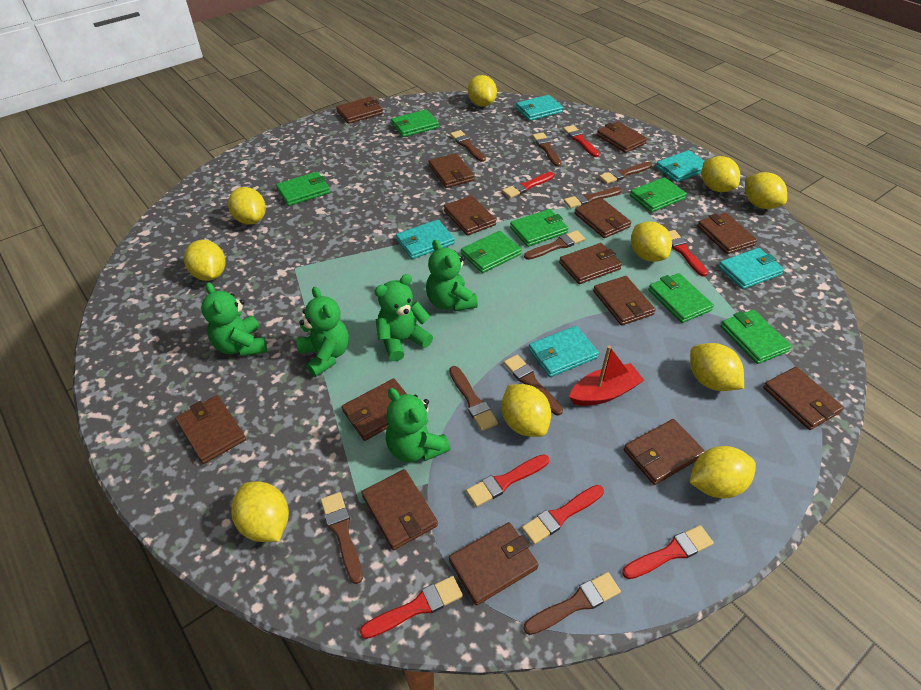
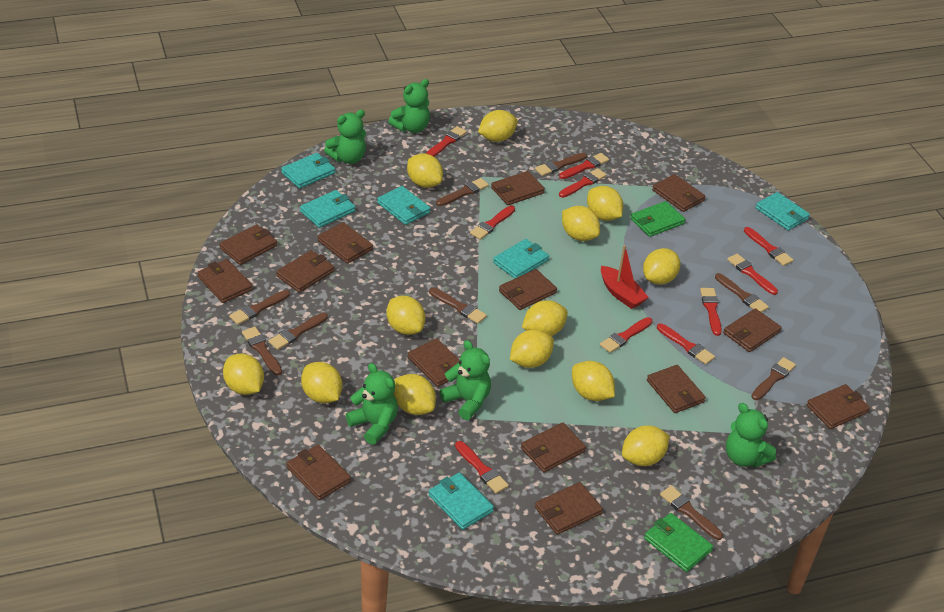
green wallet: 7 -> 2
red brush: 7 -> 10
turquoise wallet: 5 -> 6
yellow lemon: 10 -> 13

